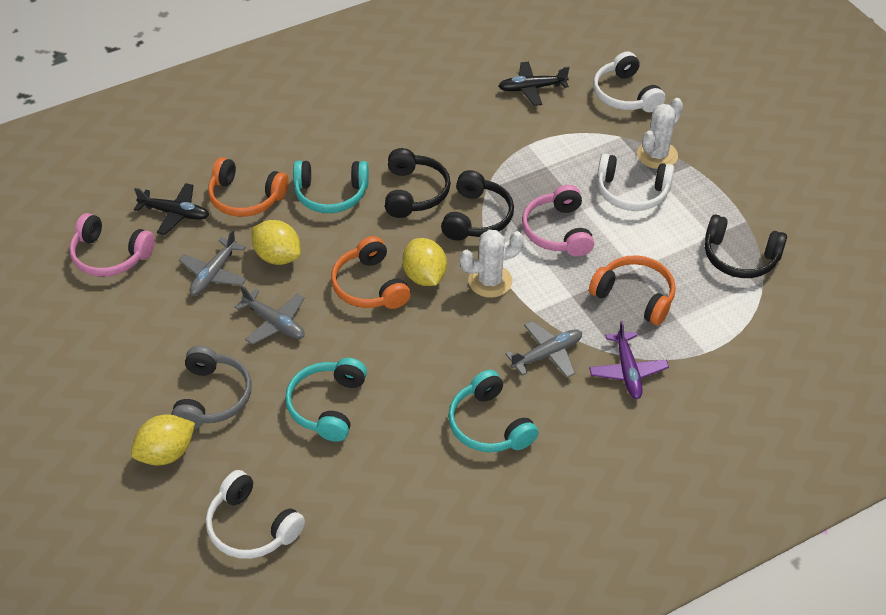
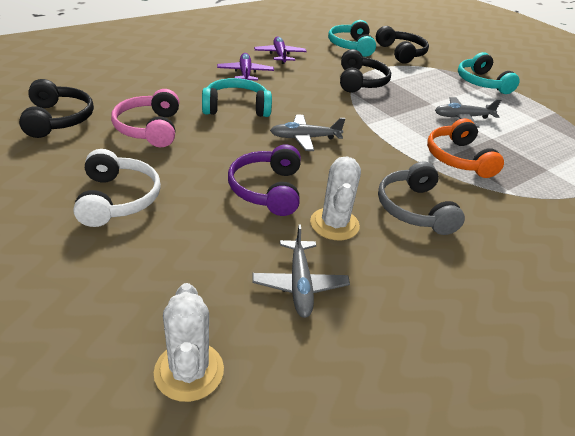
black plane: 2 -> 0
orange headphones: 3 -> 1
pink headphones: 2 -> 1
purple headphones: 0 -> 1
purple plane: 1 -> 2
white headphones: 3 -> 1
yellow lemon: 3 -> 0

